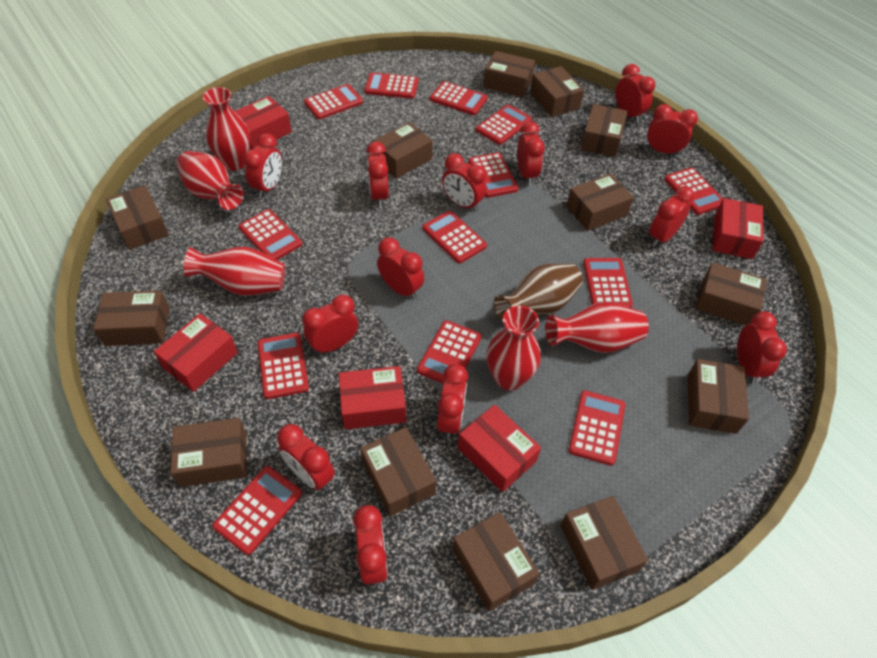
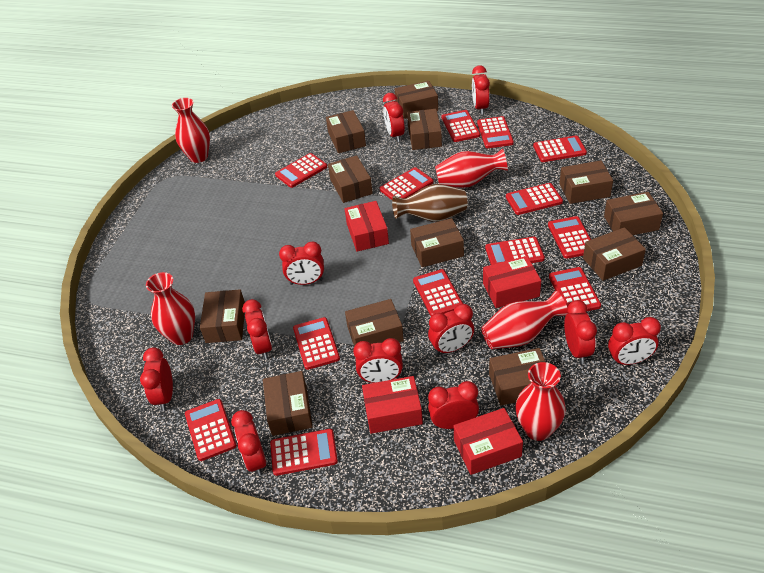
brown box: 13 -> 12
red box: 5 -> 4
red clock: 13 -> 11

